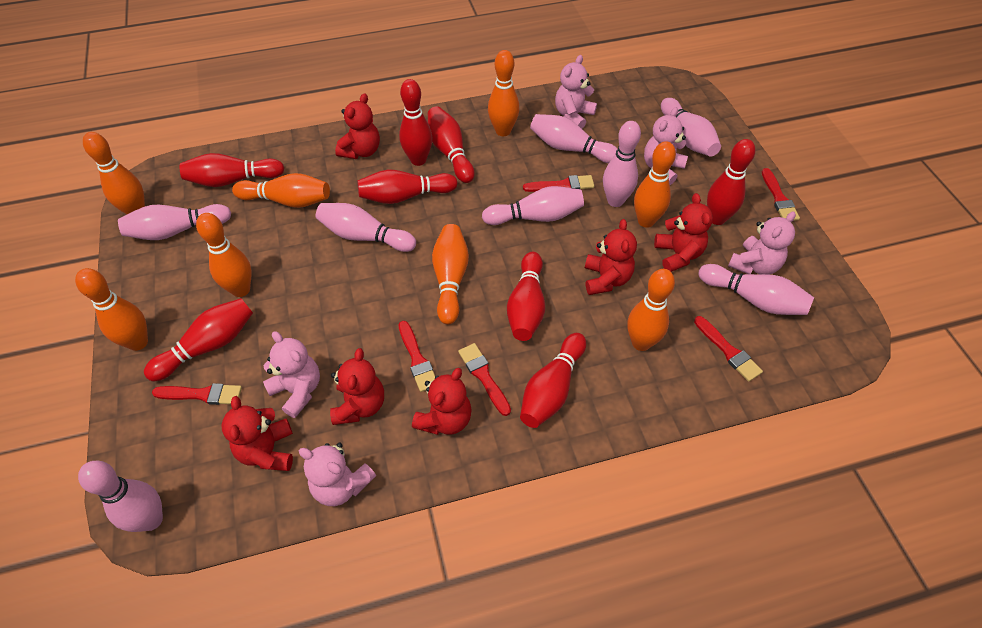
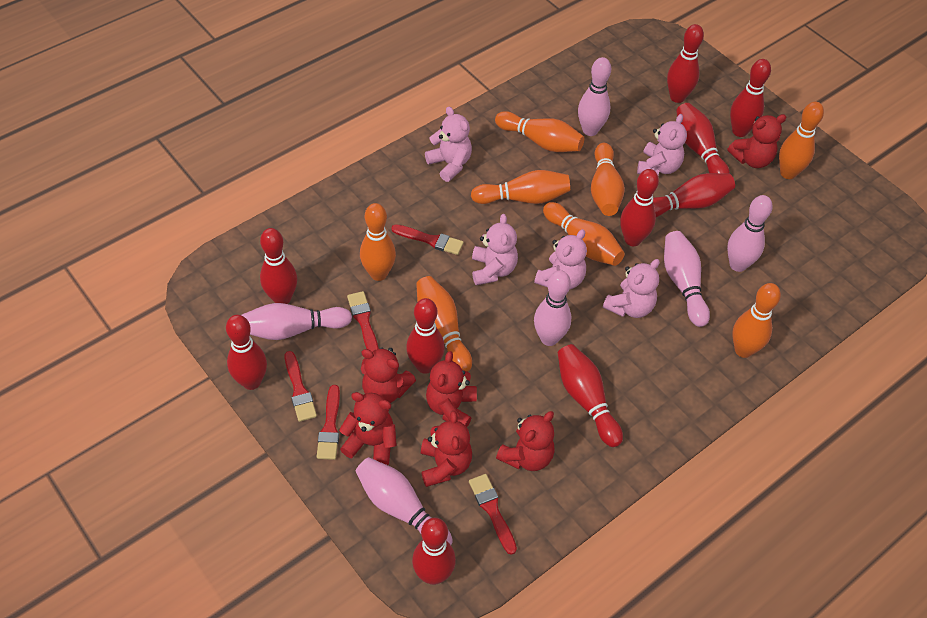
pink bowling pin: 8 -> 6
red bowling pin: 8 -> 10
red brush: 6 -> 5

